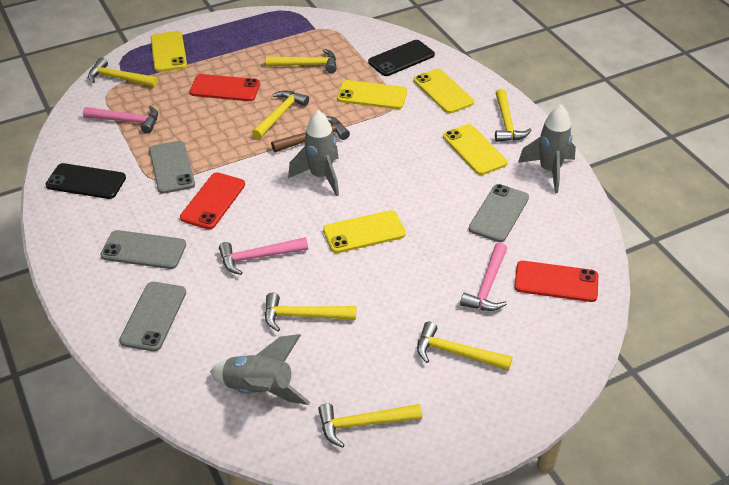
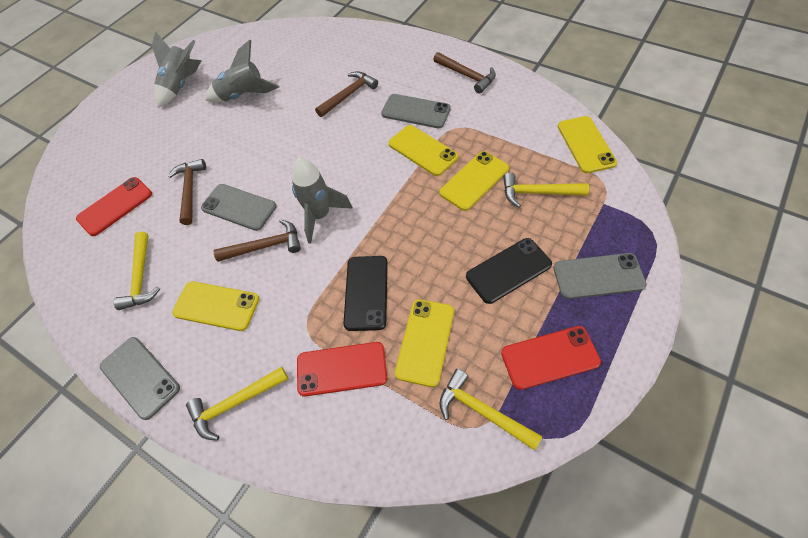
brown hammer: 1 -> 4
pink hammer: 3 -> 0
yellow hammer: 7 -> 4

